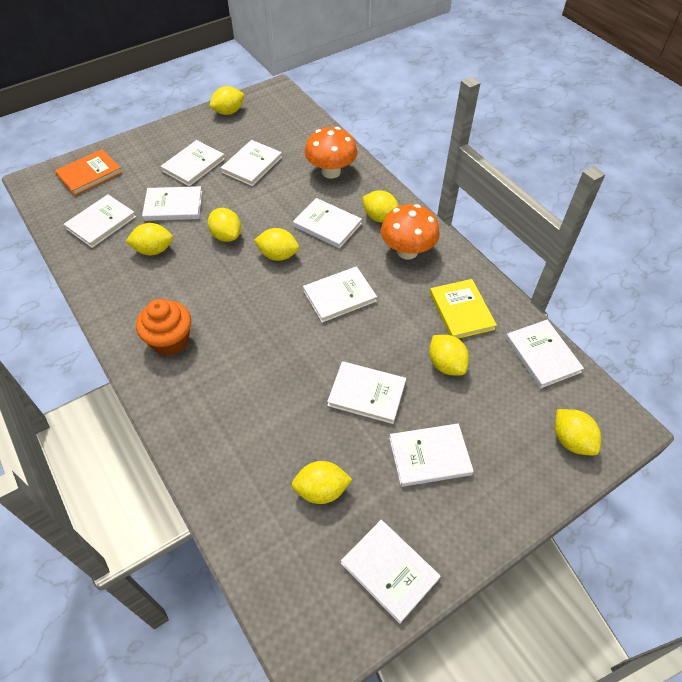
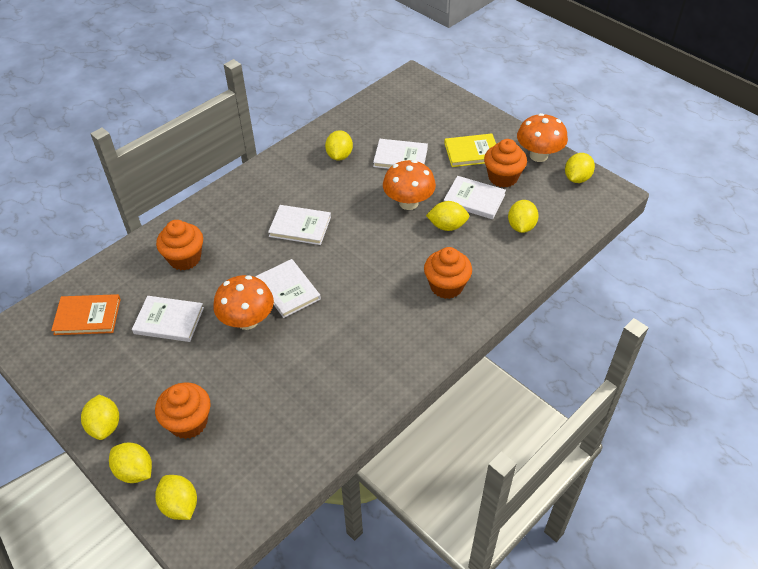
orange cupcake: 1 -> 4
orange mushroom: 2 -> 3
white book: 10 -> 5
yellow lemon: 8 -> 7

